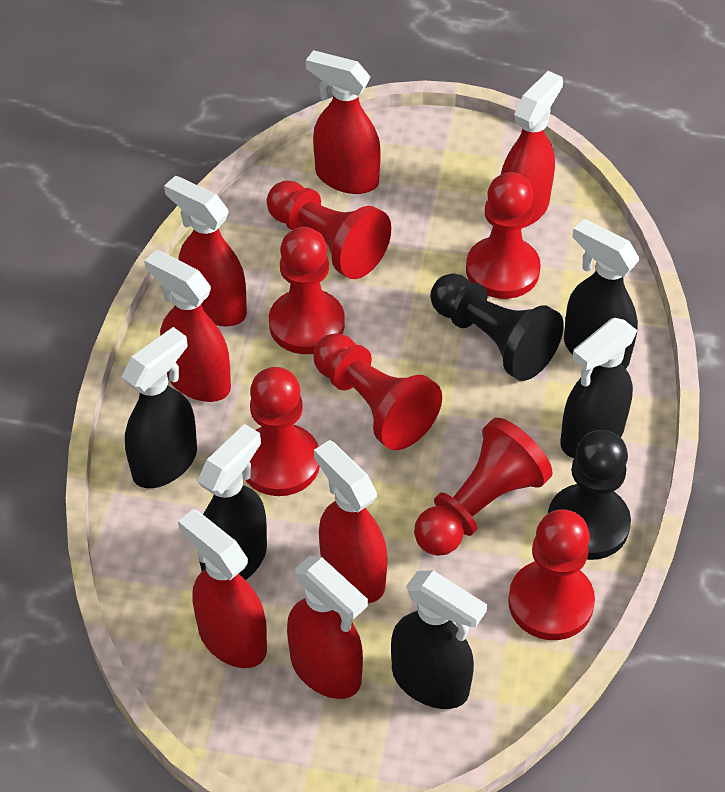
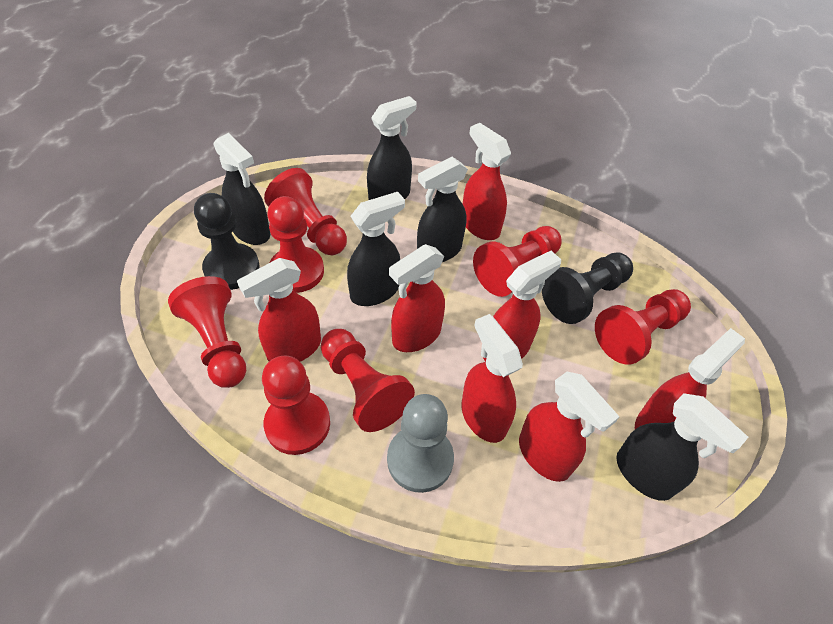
grey pawn: 0 -> 1

